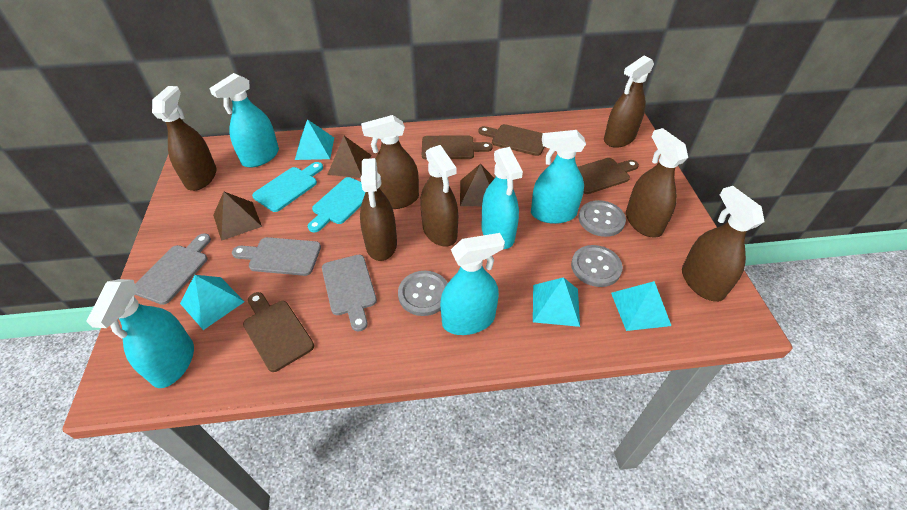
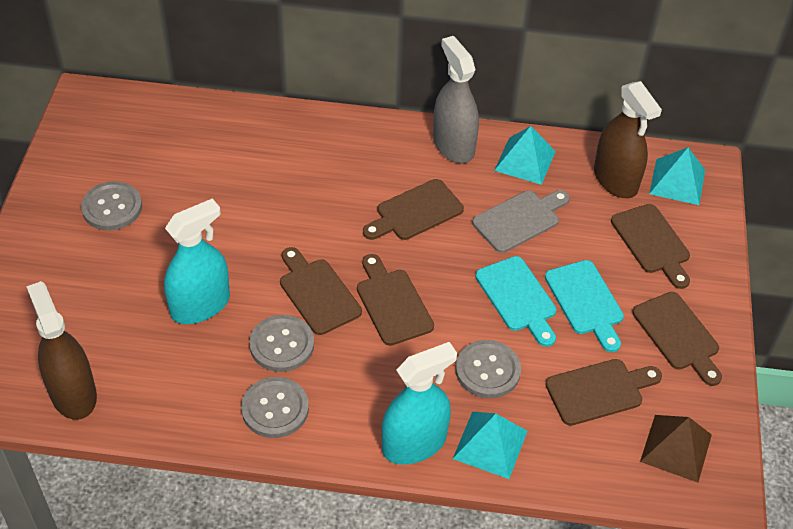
brown cutting board: 4 -> 6
brown pyramid: 3 -> 1
brown spray bottle: 7 -> 2
grey button: 3 -> 4
grey cutting board: 3 -> 1
grey spray bottle: 0 -> 1
turquoise pyramid: 4 -> 3
turquoise spray bottle: 5 -> 2

